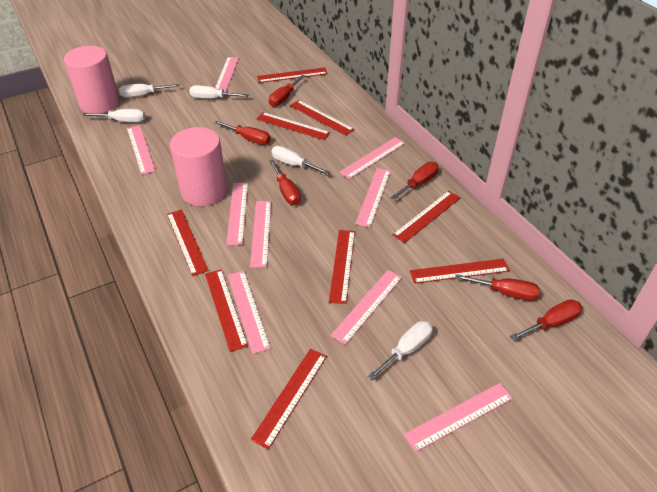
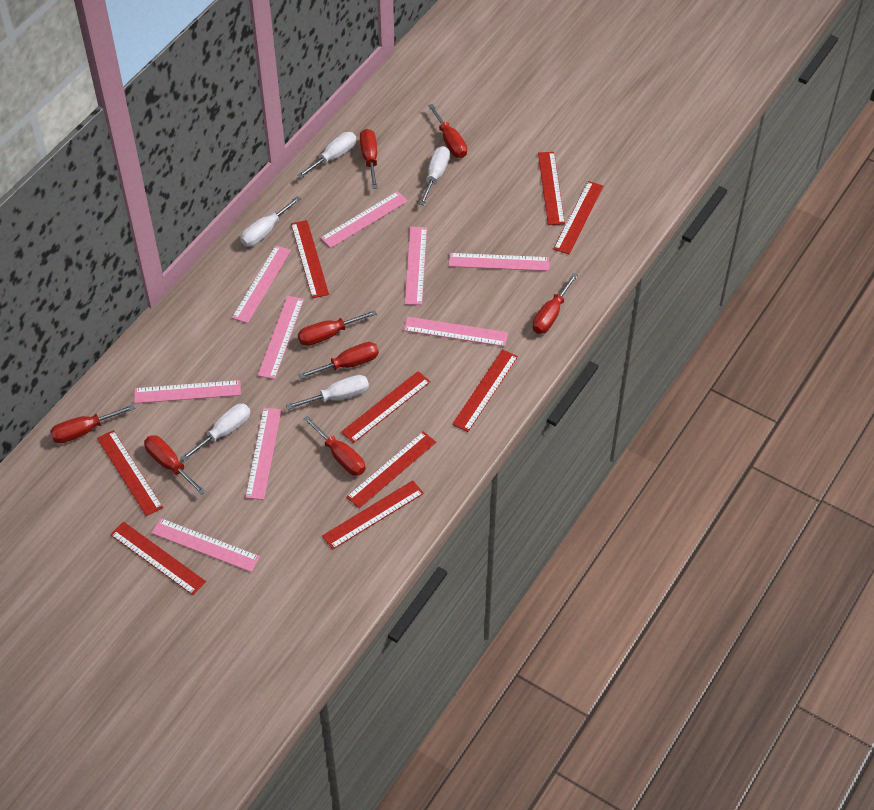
pink cylinder: 2 -> 0
red screwdriver: 6 -> 8

